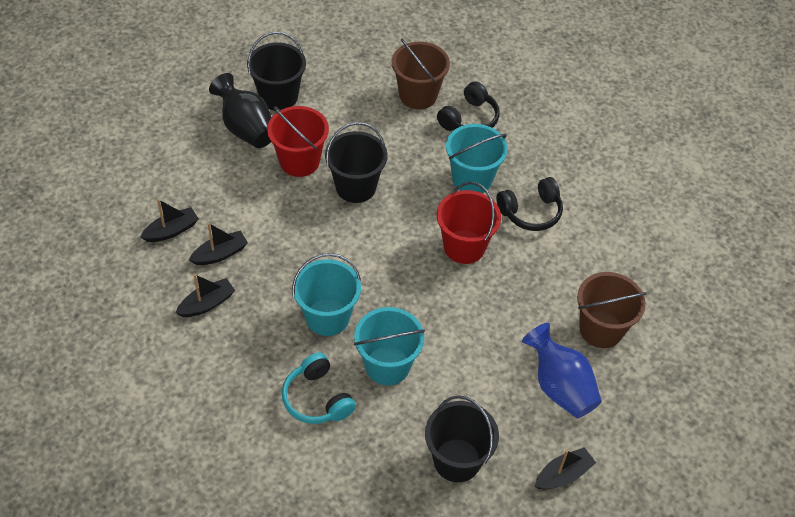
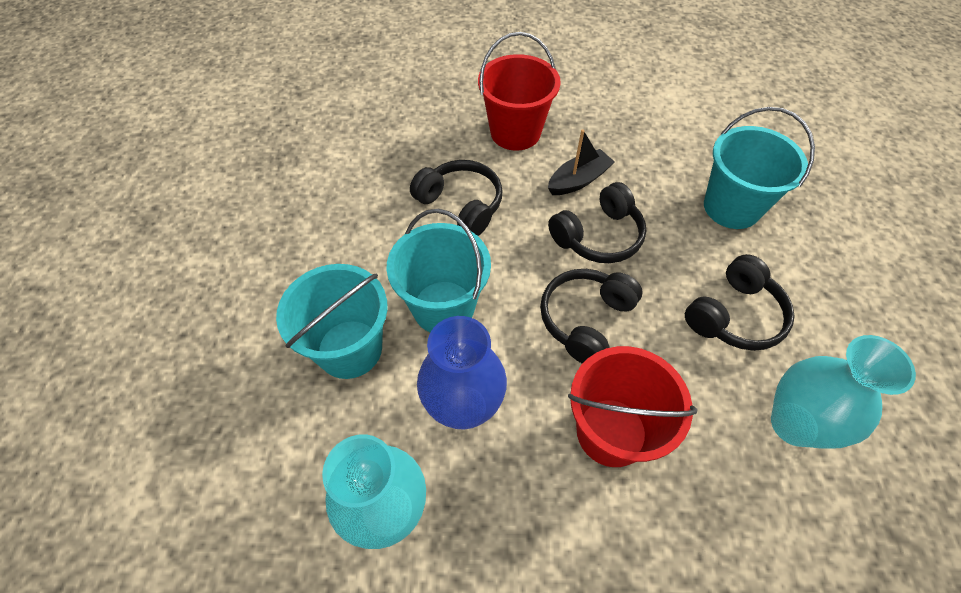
black boat: 4 -> 1
black bucket: 3 -> 0
black headphones: 2 -> 4
black vase: 1 -> 0
brown bucket: 2 -> 0
turquoise headphones: 1 -> 0
turquoise vase: 0 -> 2

